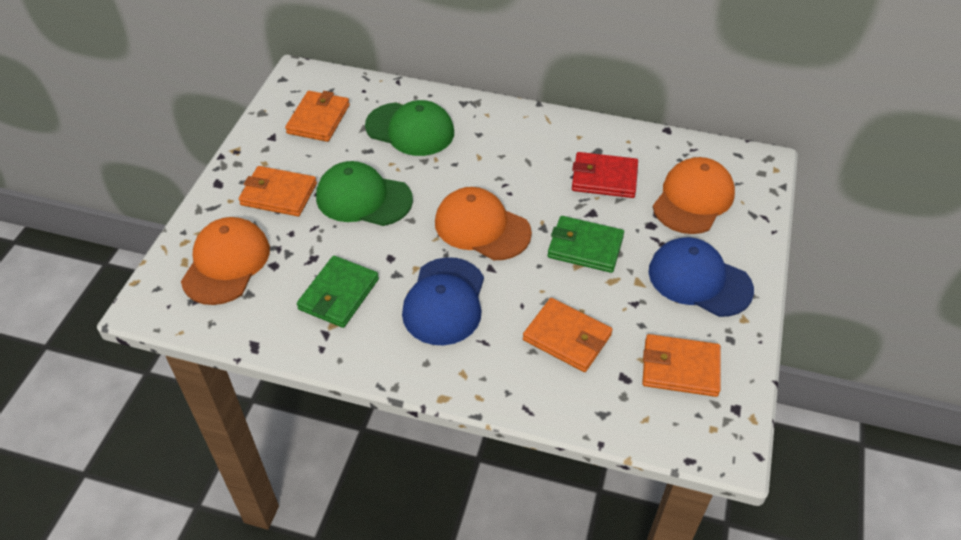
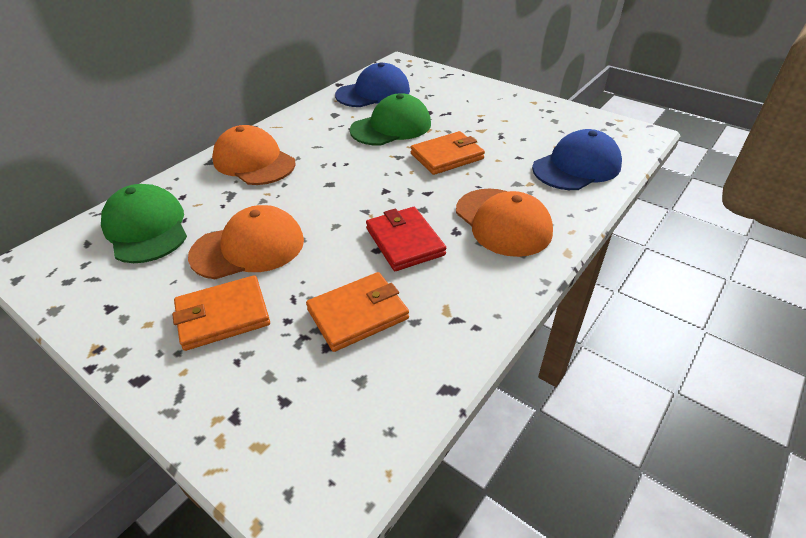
green wallet: 2 -> 0
orange wallet: 4 -> 3

